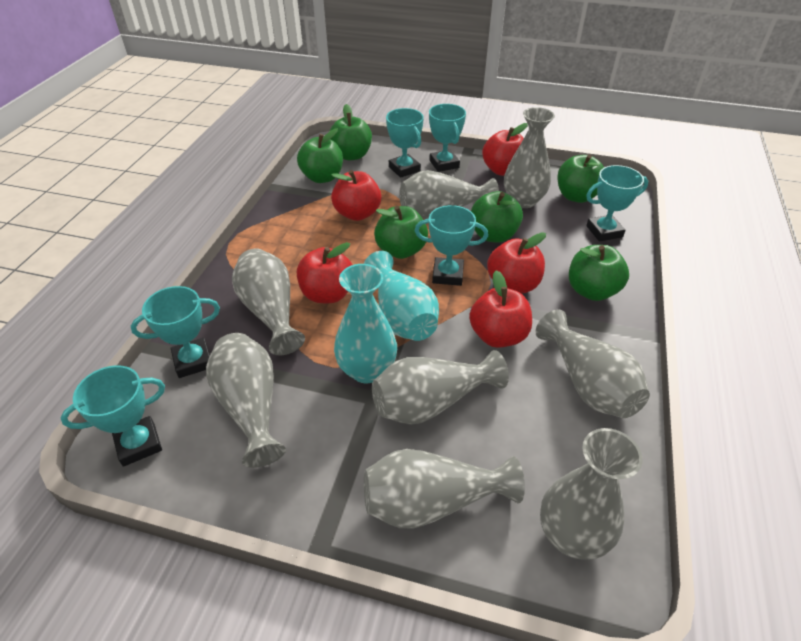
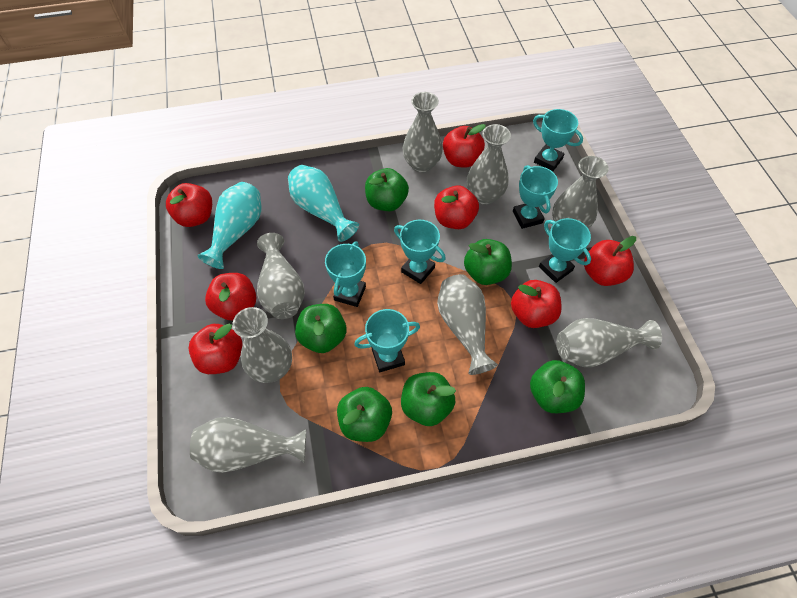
red apple: 5 -> 7

